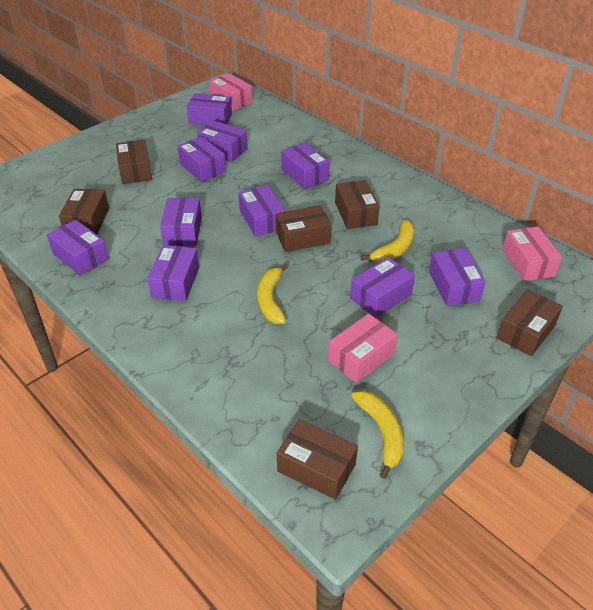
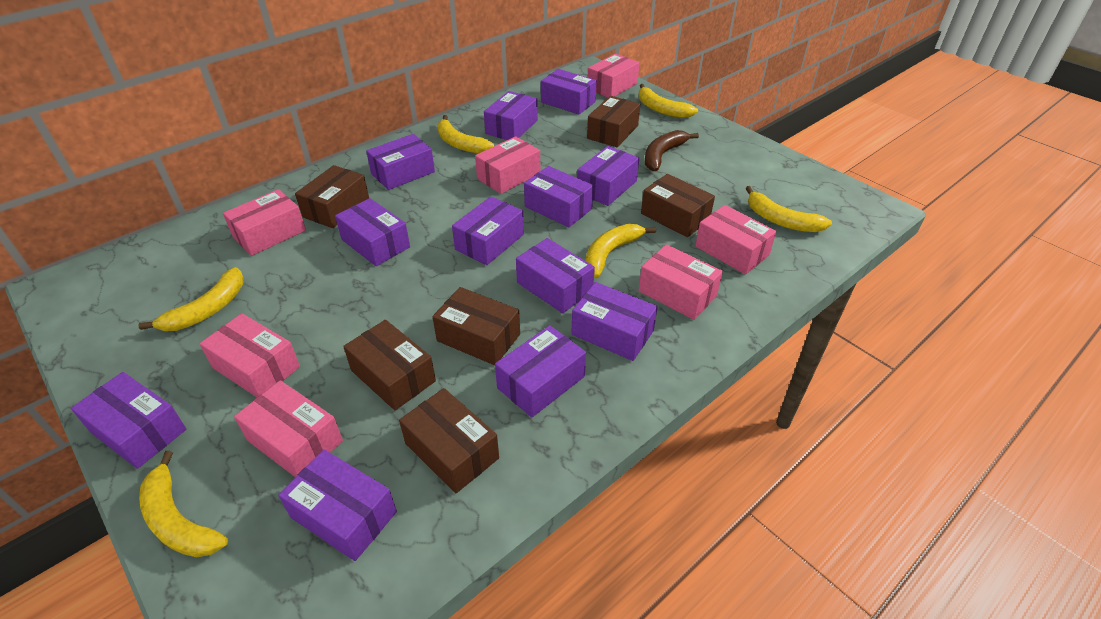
brown banana: 0 -> 1
pink box: 3 -> 7
purple box: 10 -> 12
yellow banana: 3 -> 6

